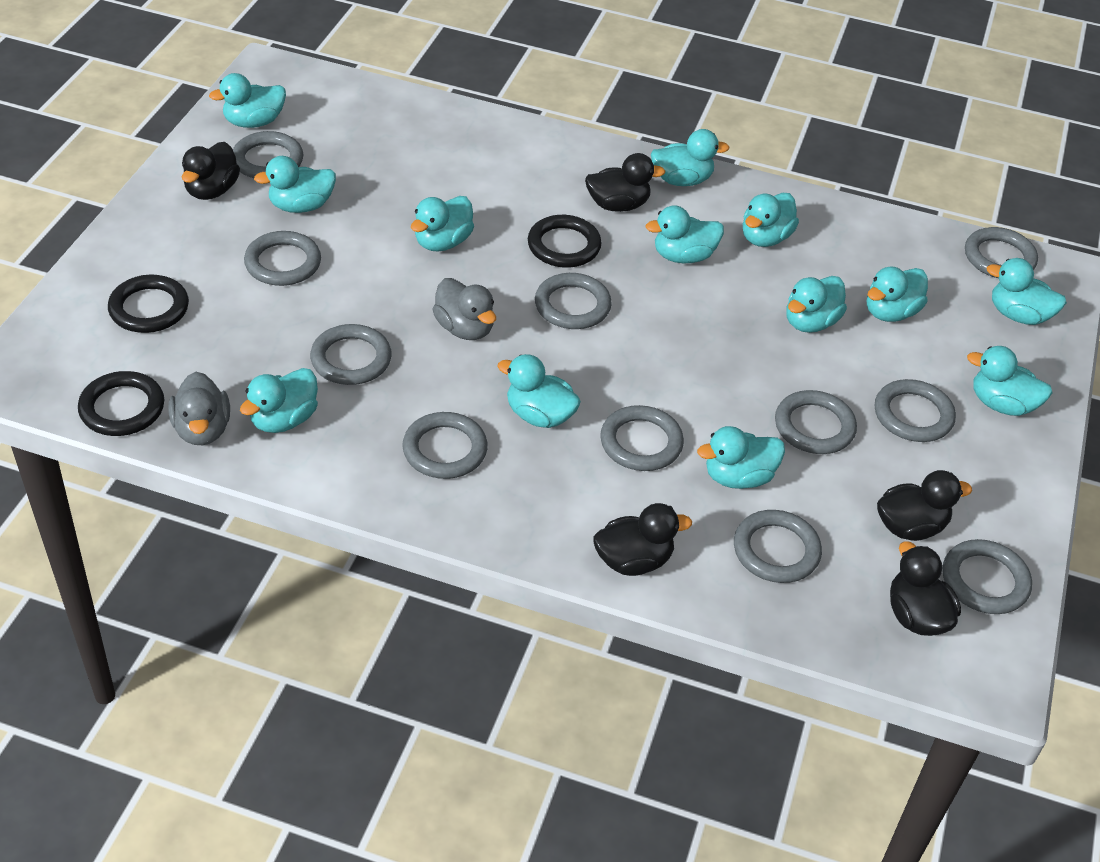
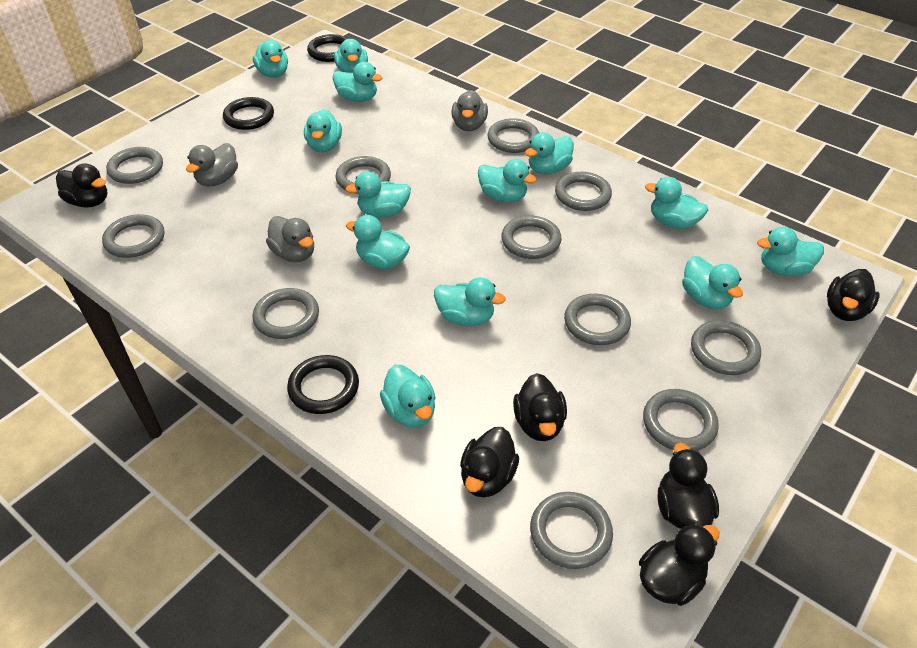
black duck: 5 -> 6
grey duck: 2 -> 3

